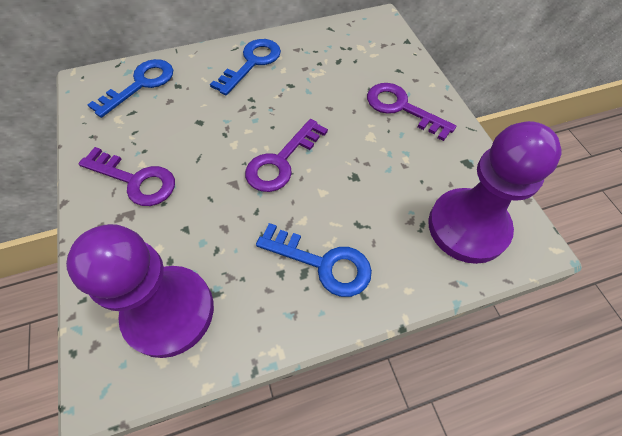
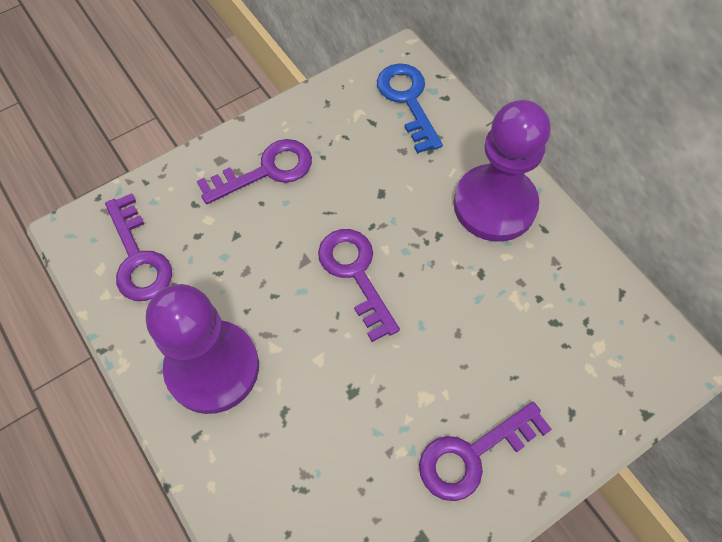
blue key: 3 -> 1
purple key: 3 -> 4

